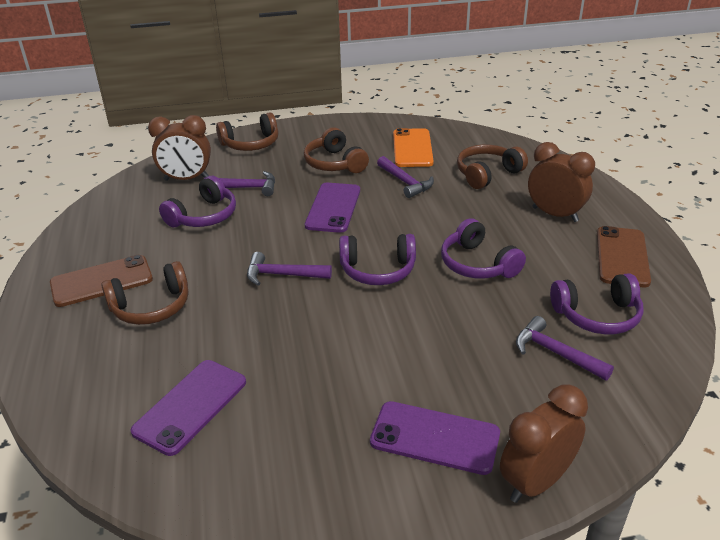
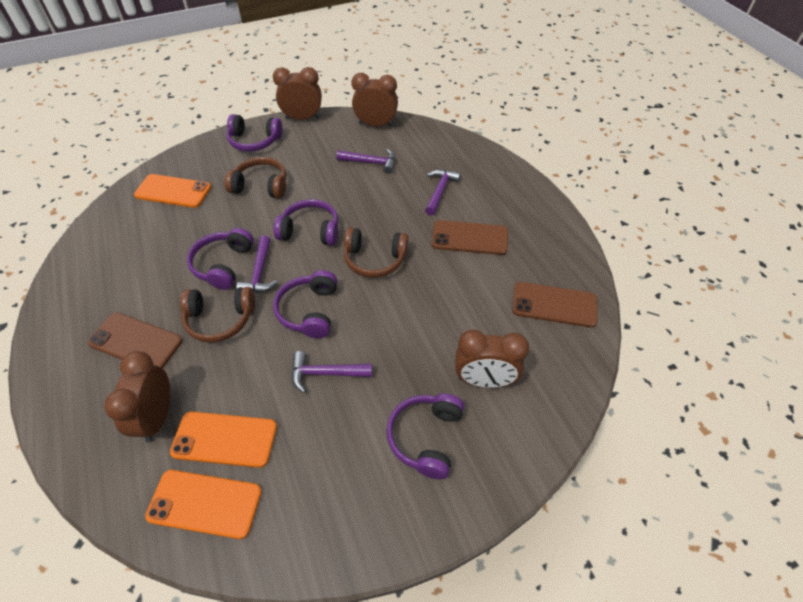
brown clock: 3 -> 4
brown headphones: 4 -> 3
brown phone: 2 -> 3
orange phone: 1 -> 3
purple headphones: 4 -> 5
purple phone: 3 -> 0

